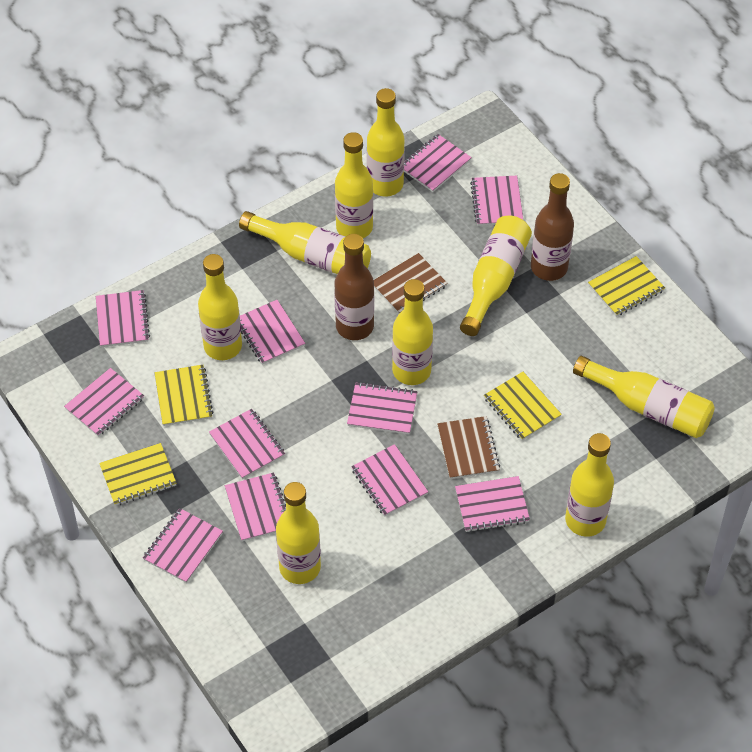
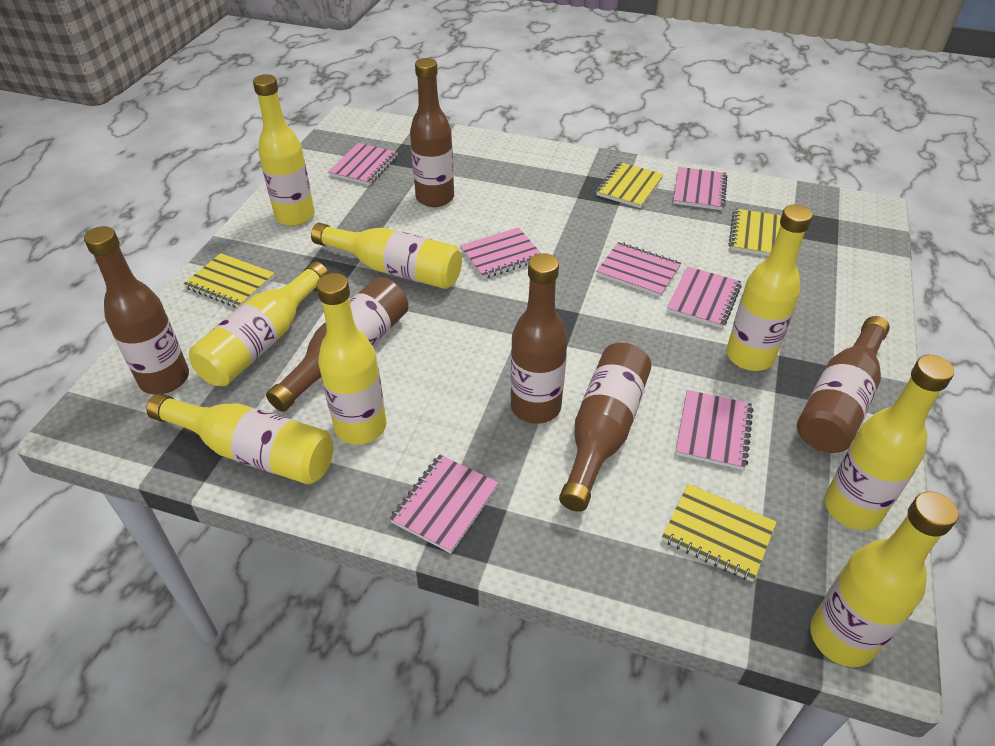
brown bottle: 2 -> 6
brown notebook: 2 -> 0
pink notebook: 11 -> 7
yellow bottle: 9 -> 8

